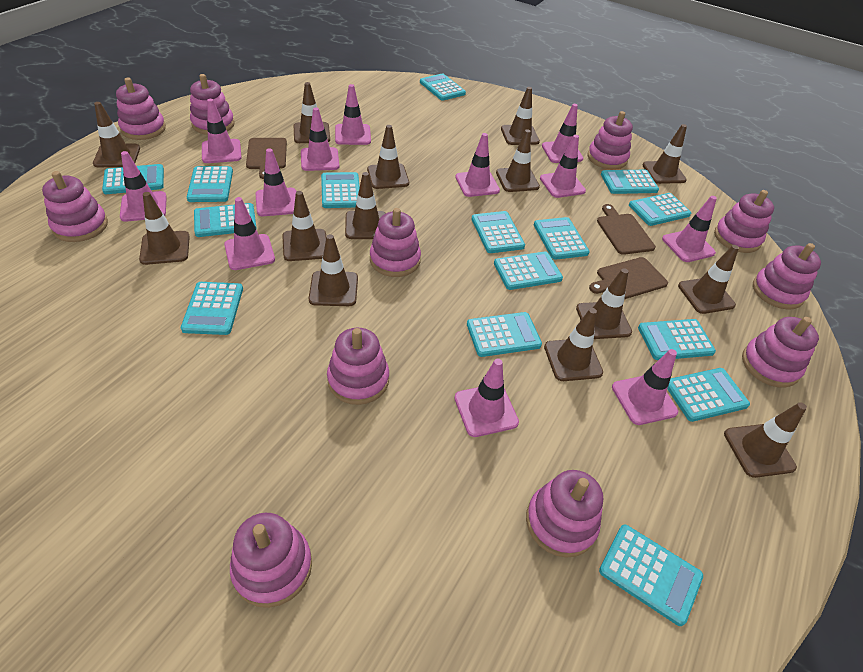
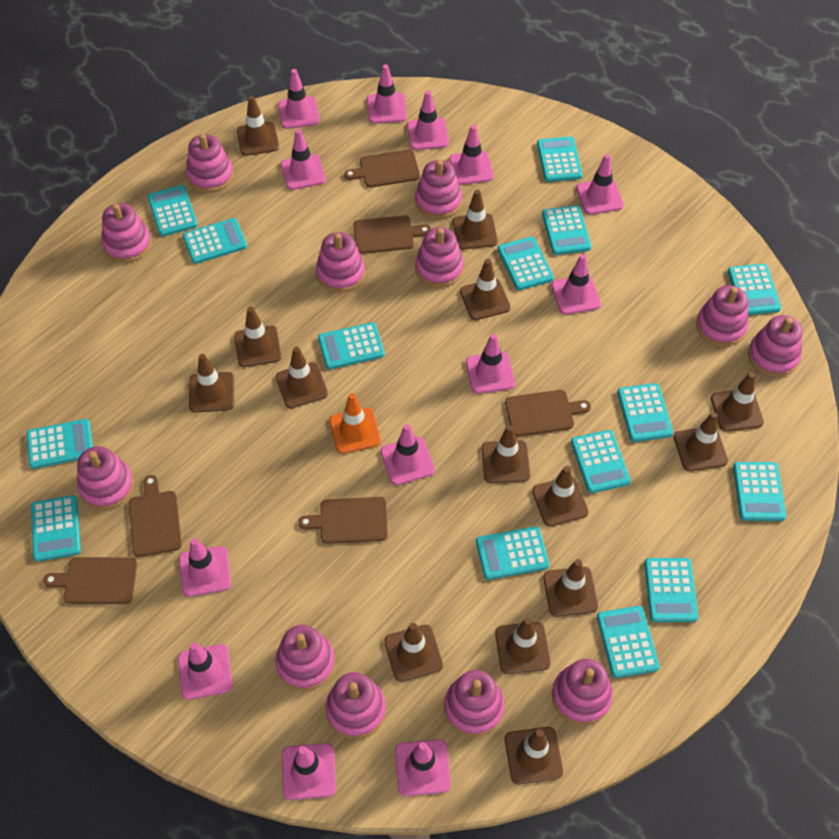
brown cutting board: 3 -> 6
orange traffic cone: 0 -> 1
pink stacking toy: 11 -> 12
pink traffic cone: 12 -> 13

